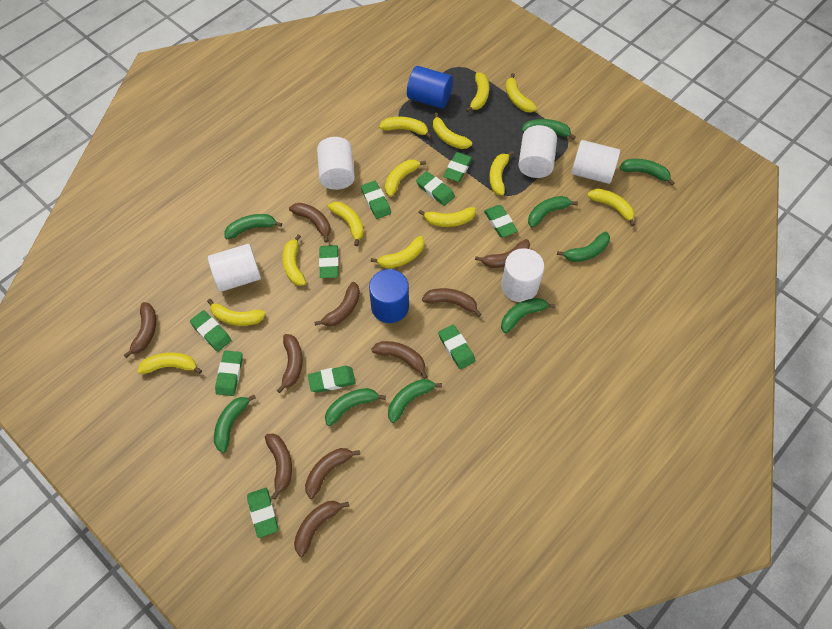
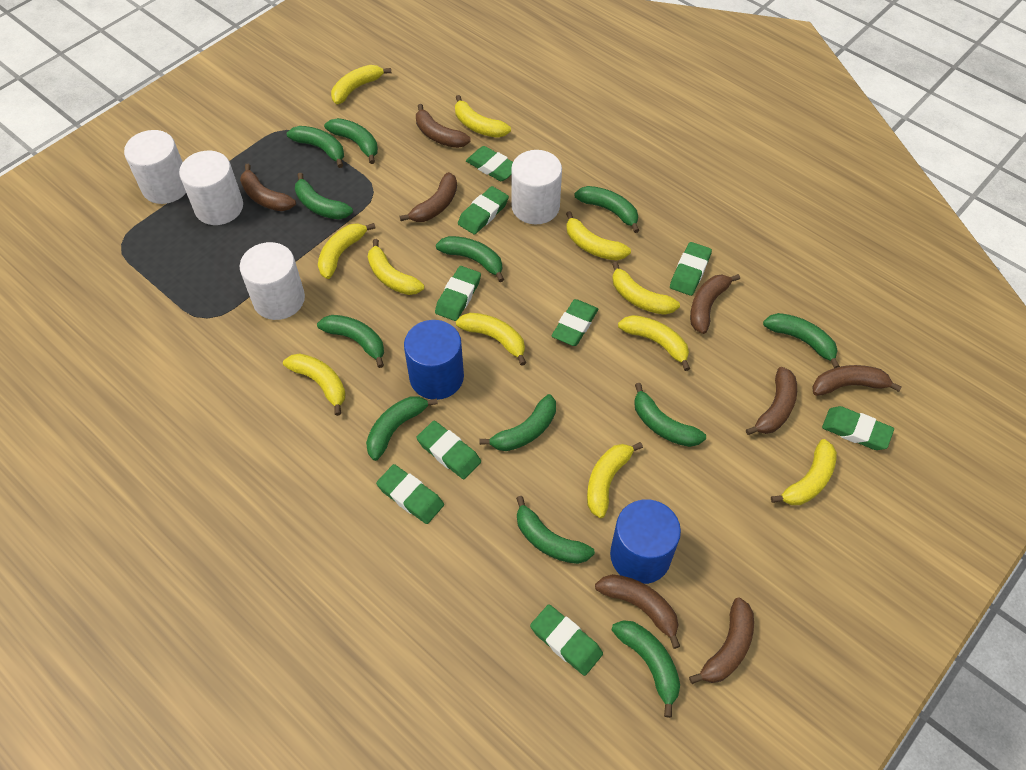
brown banana: 10 -> 8
green banana: 9 -> 12
green eraser: 10 -> 9
white cylinder: 5 -> 4
yellow banana: 13 -> 11

